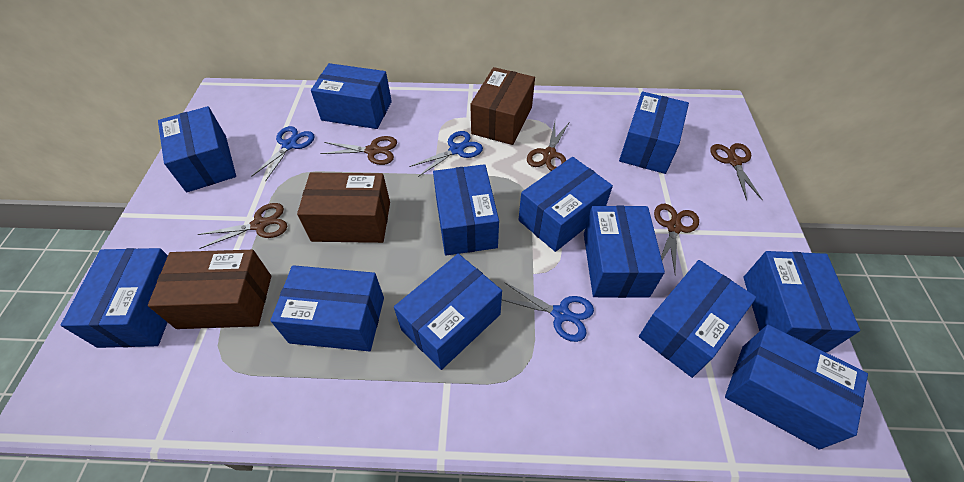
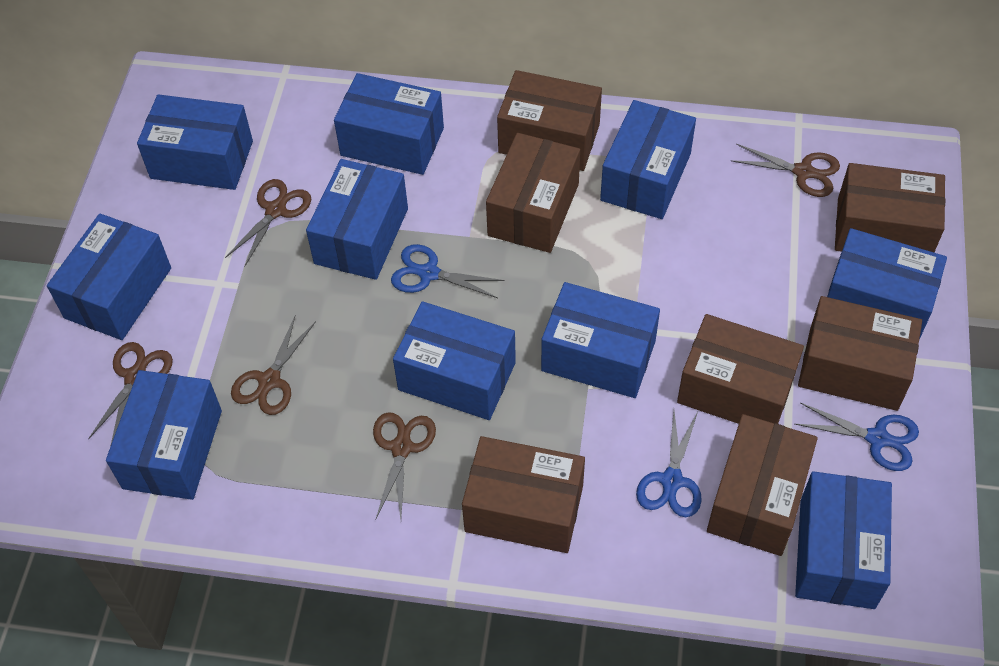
blue box: 12 -> 10
brown box: 3 -> 7

